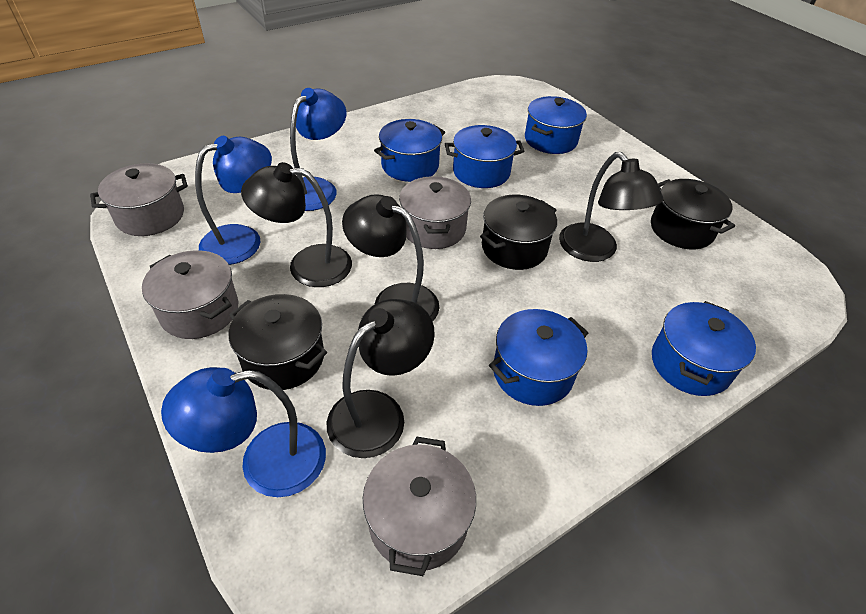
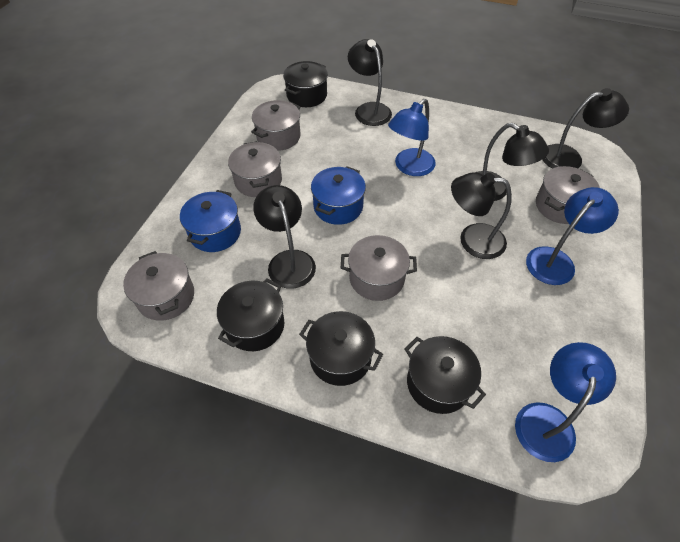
black lamp: 4 -> 5
black pot: 3 -> 4
blue pot: 5 -> 2
grey pot: 4 -> 5

